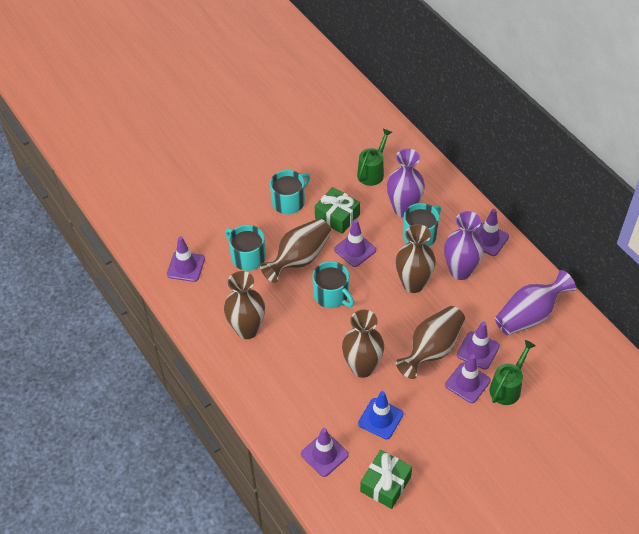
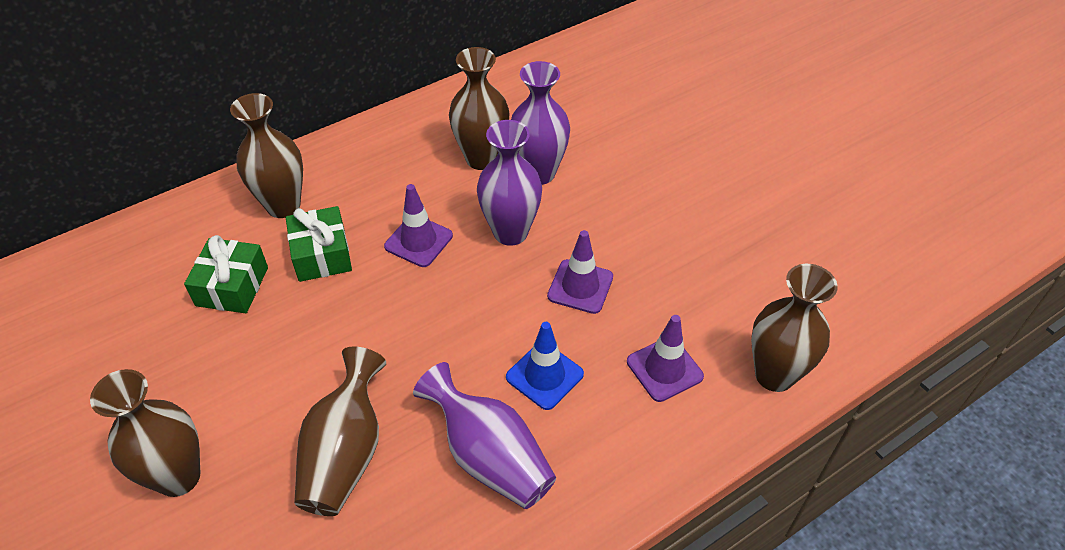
green watering can: 2 -> 0
purple traffic cone: 6 -> 3
turquoise mug: 4 -> 0

